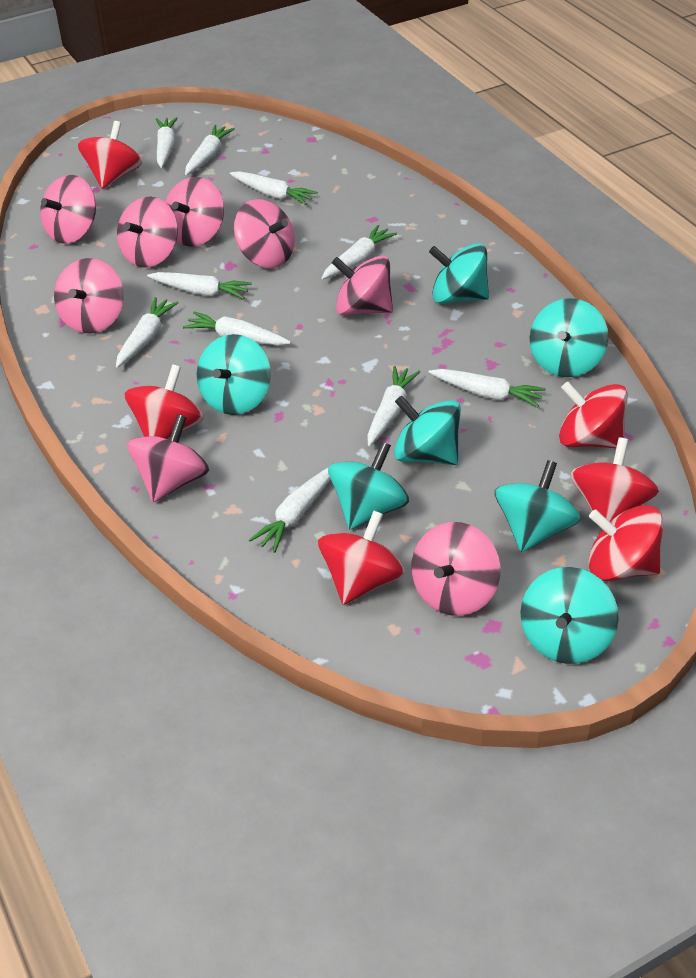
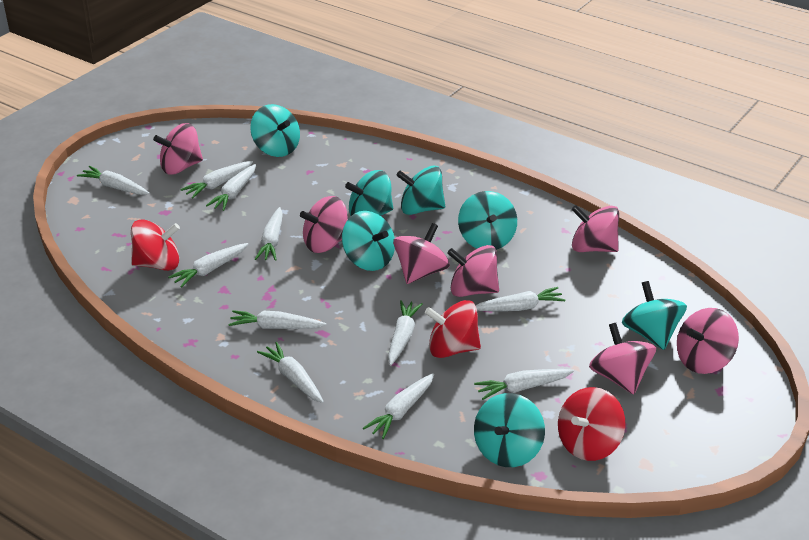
pink spinning top: 8 -> 7
red spinning top: 6 -> 3
white carrot: 10 -> 11

